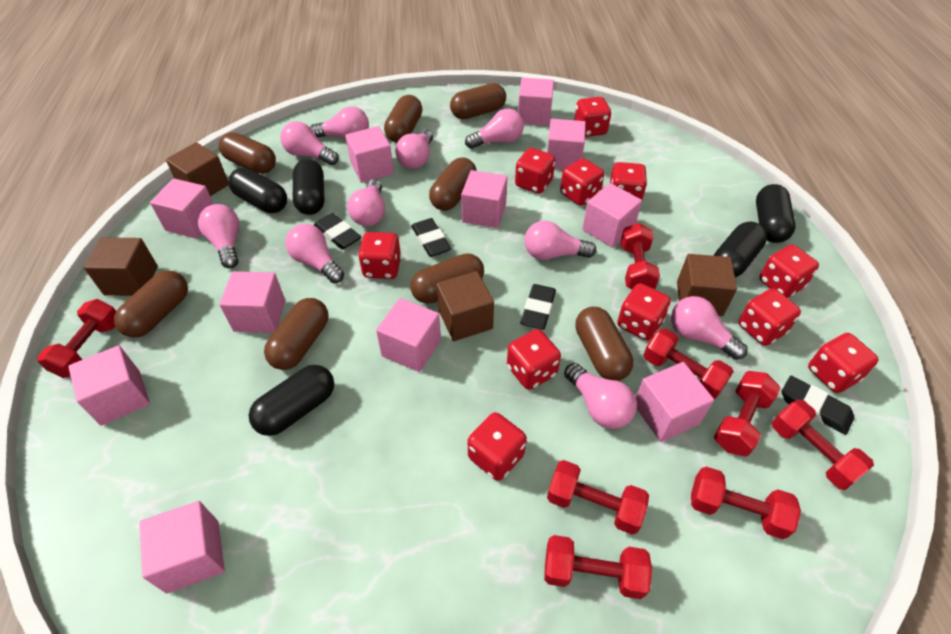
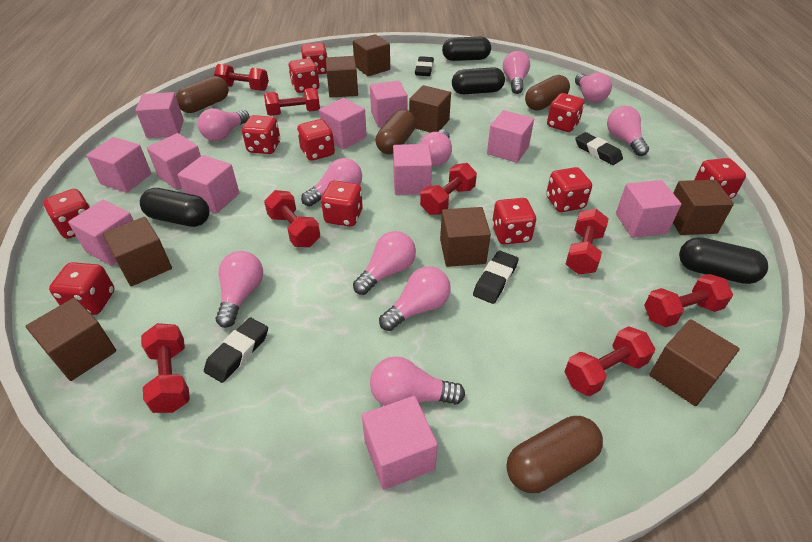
black capsule: 5 -> 4
brown capsule: 8 -> 4
brown cube: 4 -> 8

